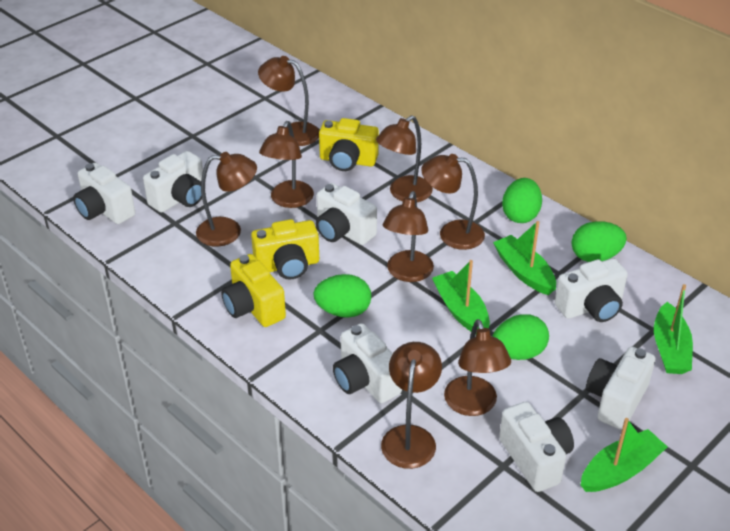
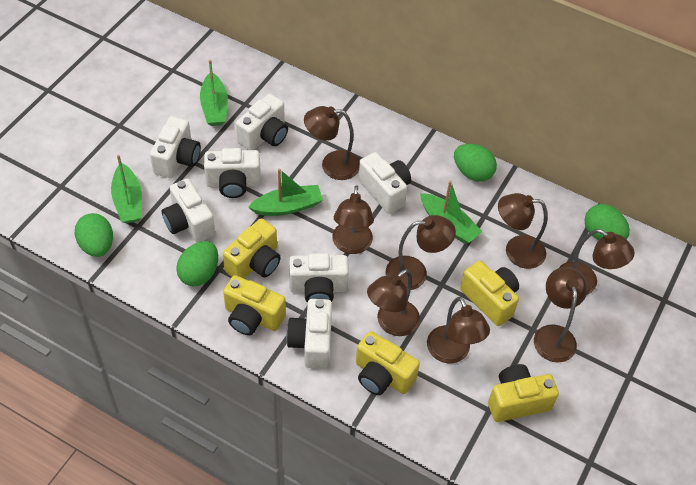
yellow camera: 3 -> 5

